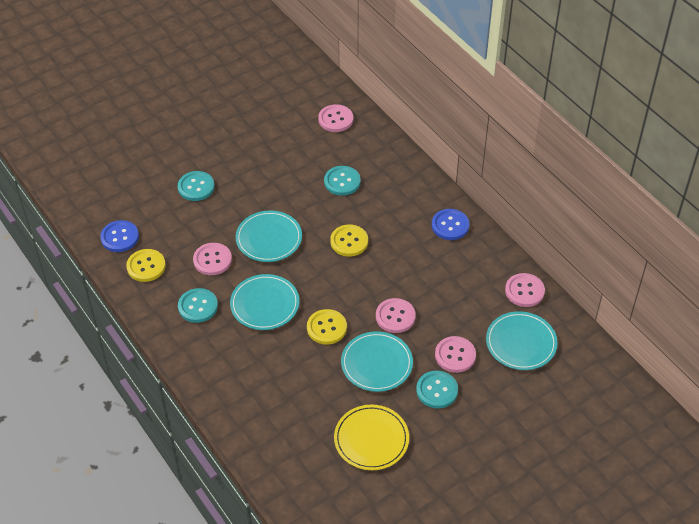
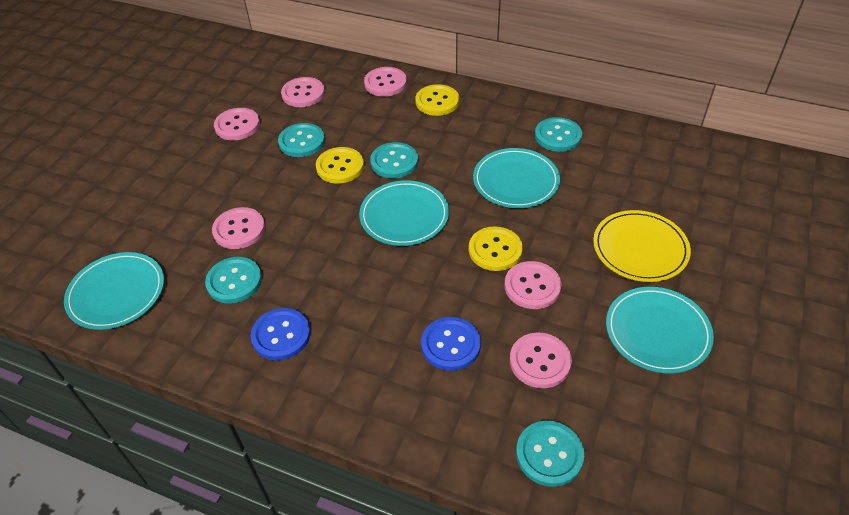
pink button: 5 -> 6
turquoise button: 4 -> 5

